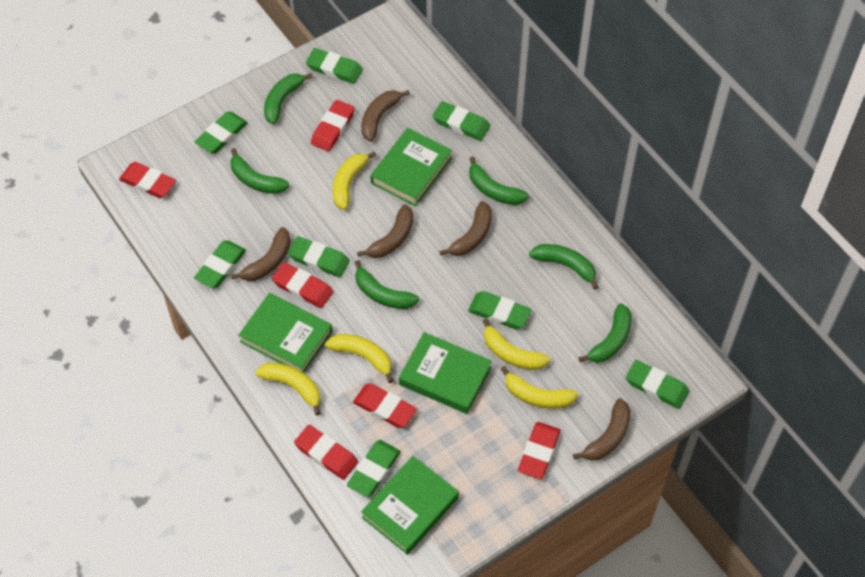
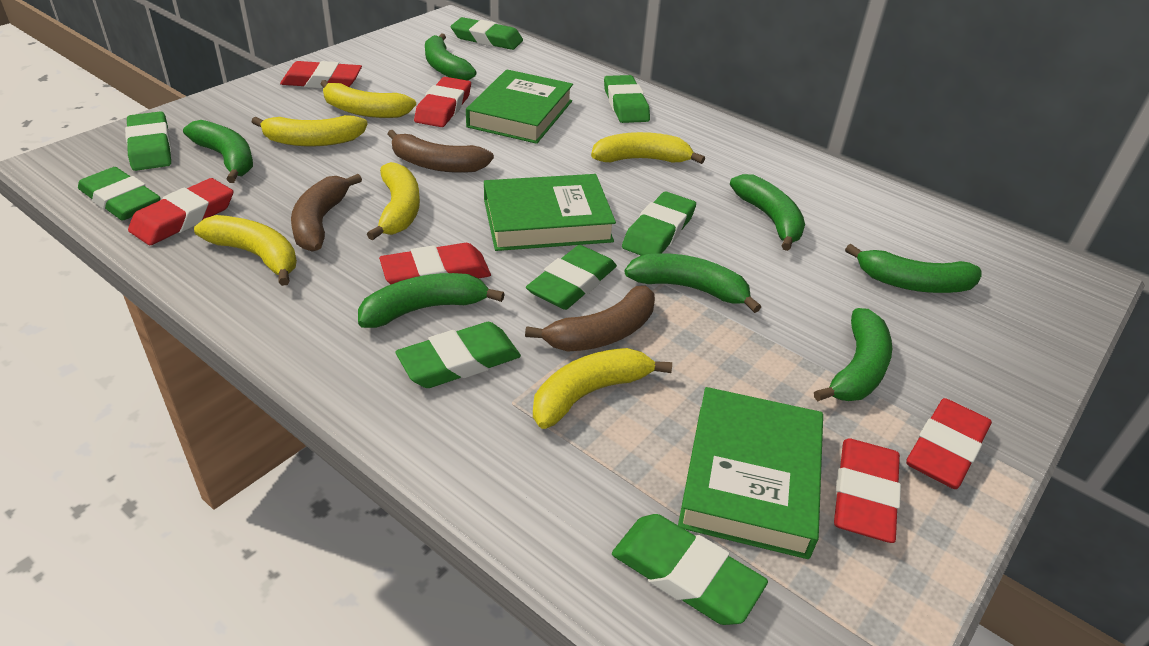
brown banana: 5 -> 3
green banana: 6 -> 7
green book: 4 -> 3
yellow banana: 5 -> 6

